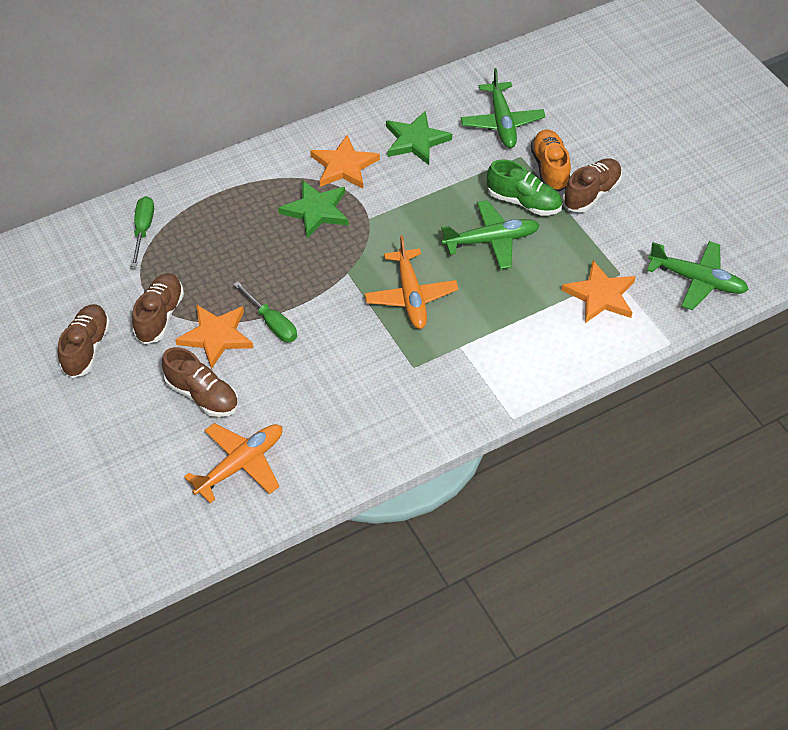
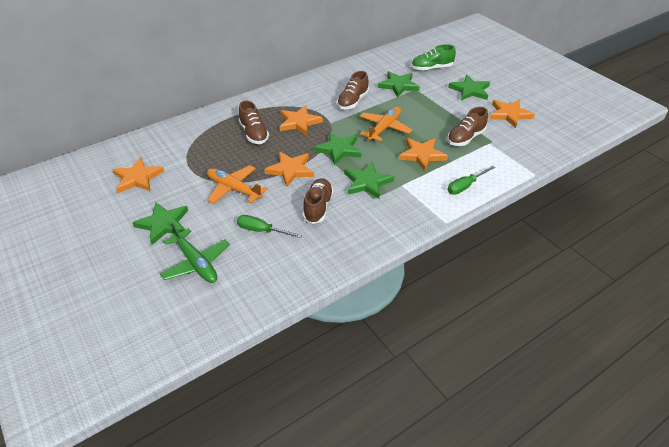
green plane: 3 -> 1
green star: 2 -> 5
orange shoe: 1 -> 0
orange star: 3 -> 5

